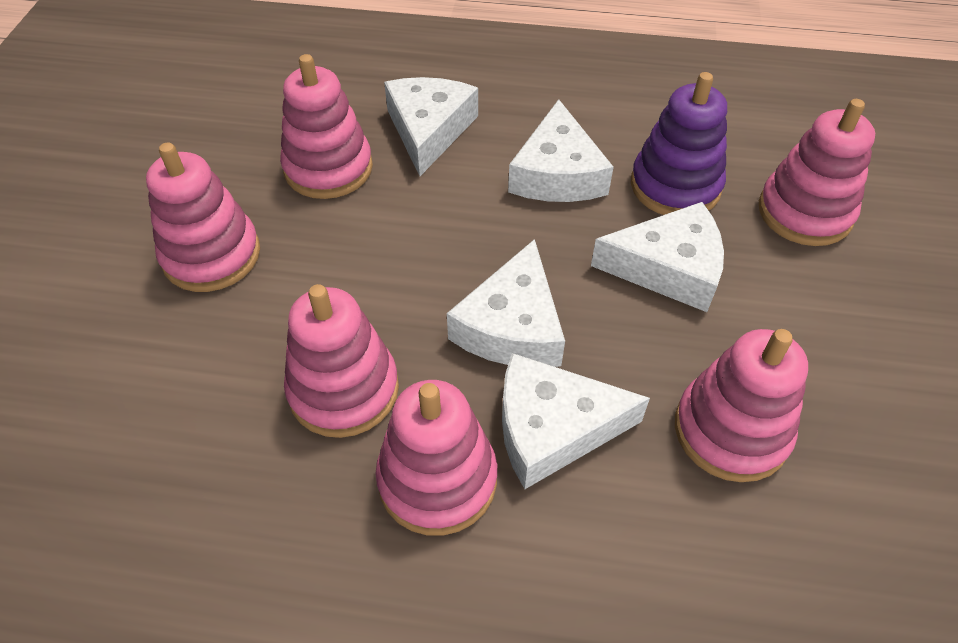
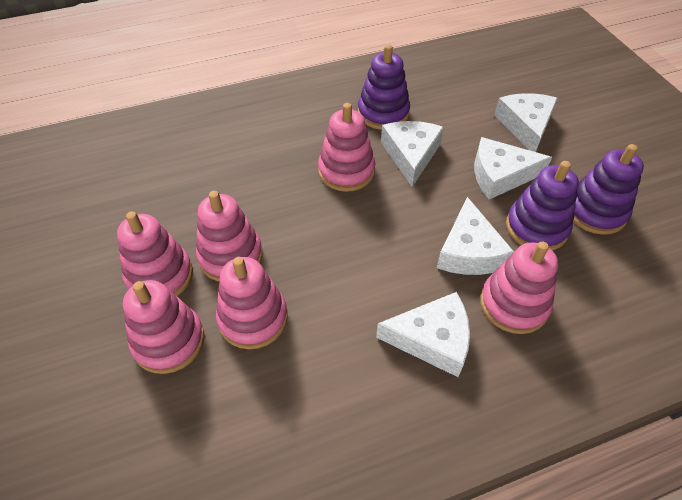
purple stacking toy: 1 -> 3

